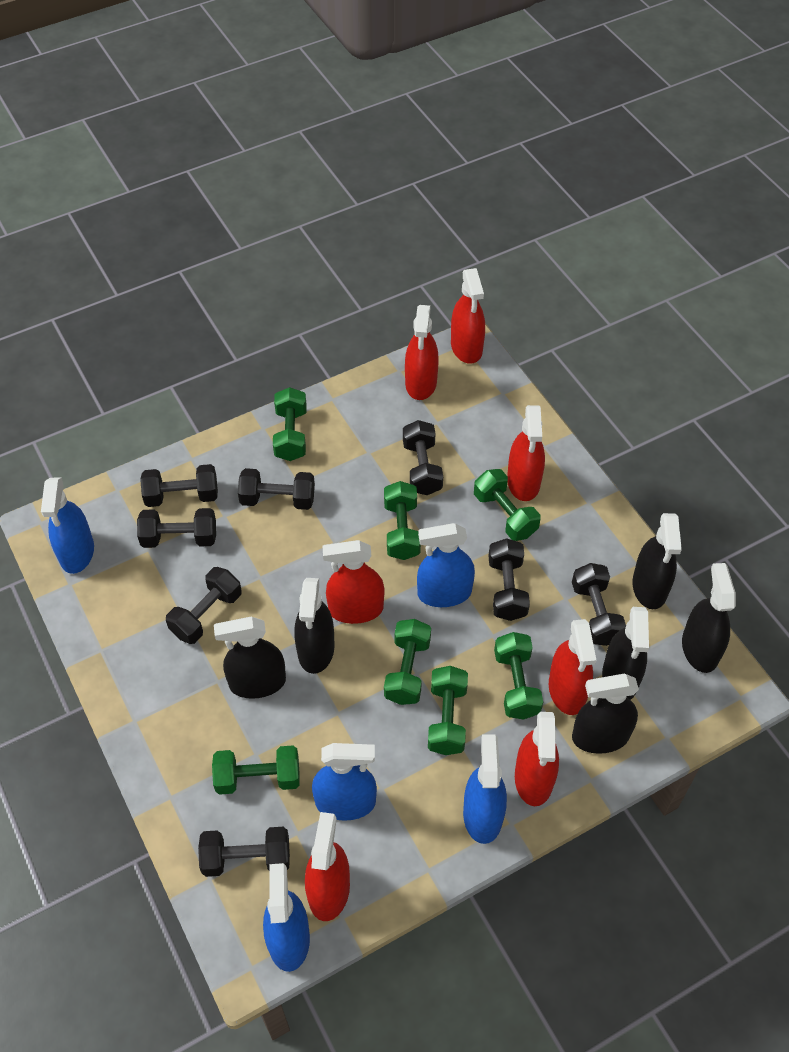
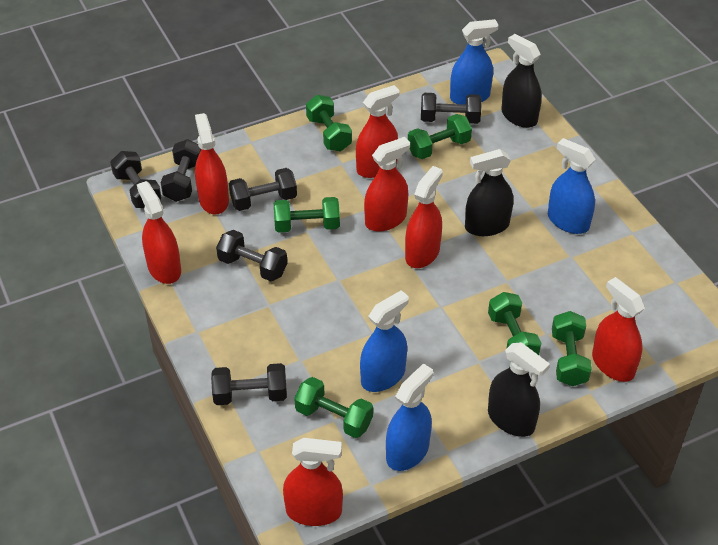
black dumbbell: 8 -> 6
black spray bottle: 6 -> 3
blue spray bottle: 5 -> 4
green dumbbell: 7 -> 6

